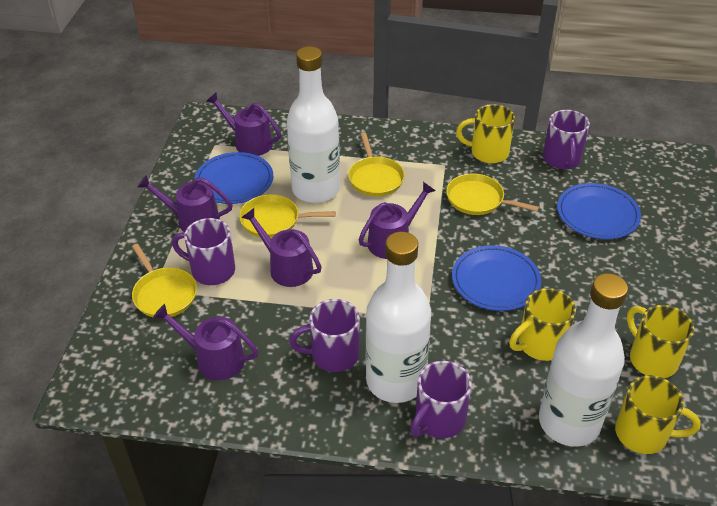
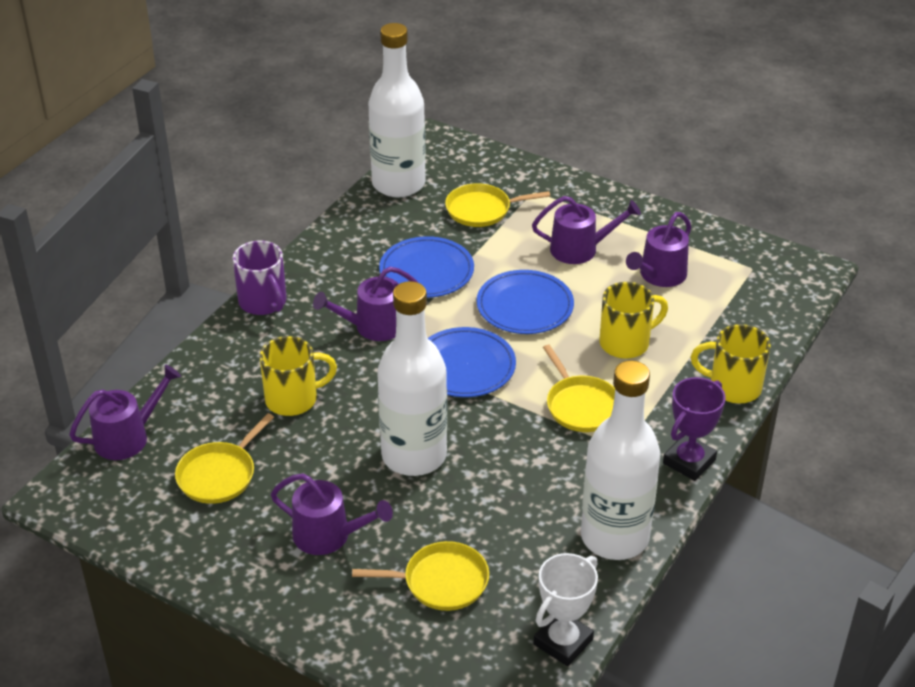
purple mug: 4 -> 1
purple trophy: 0 -> 1
white trophy: 0 -> 1
yellow mug: 4 -> 3

